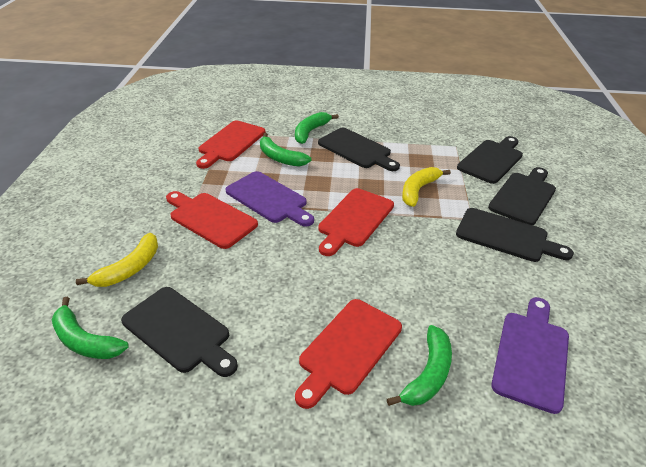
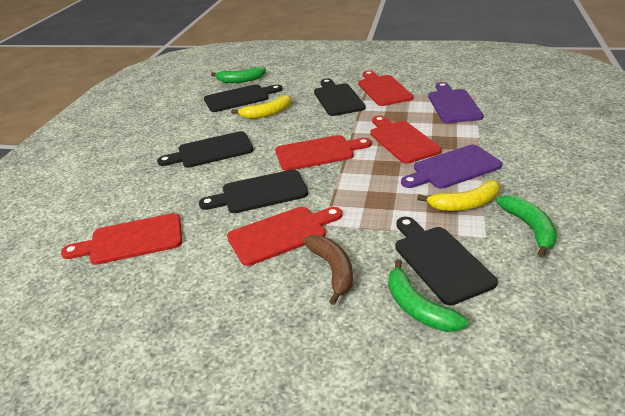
brown banana: 0 -> 1
green banana: 4 -> 3
red cutting board: 4 -> 5

